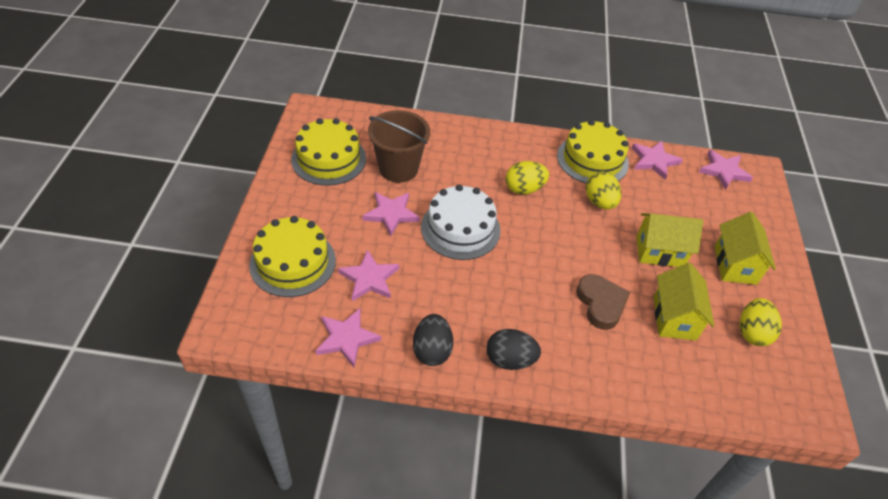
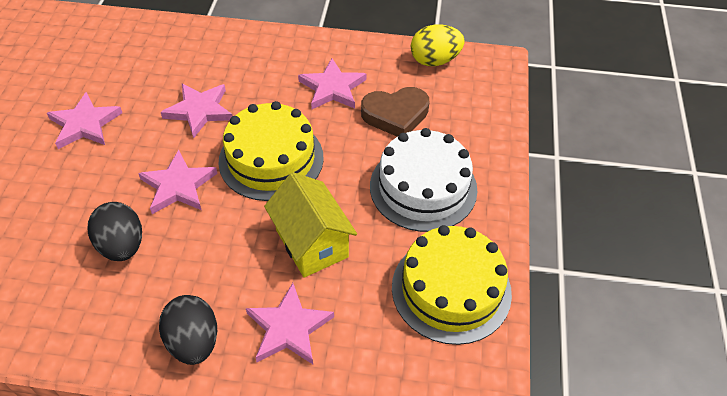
brown bucket: 1 -> 0
yellow cake: 3 -> 2
yellow egg: 3 -> 1
yellow house: 3 -> 1

